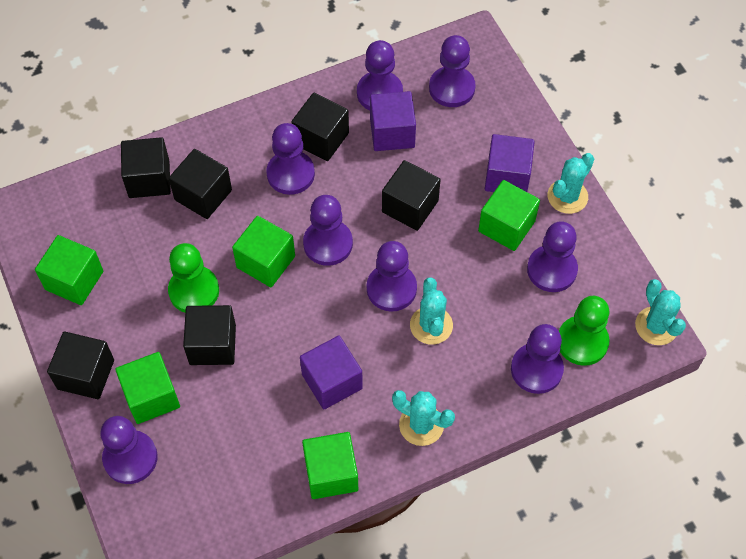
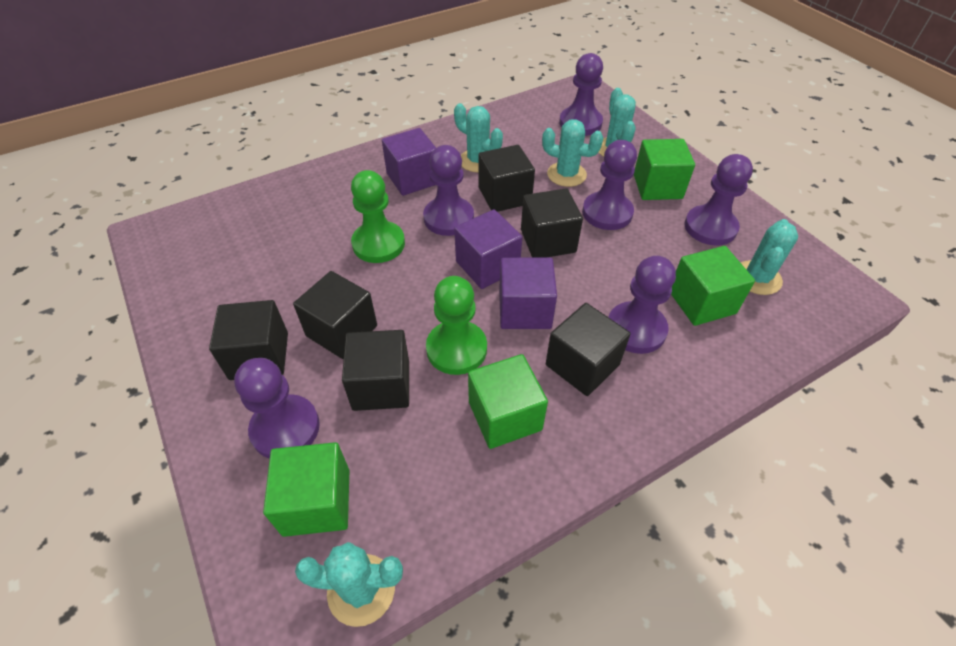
green cube: 5 -> 4
purple pawn: 8 -> 6
turquoise cactus: 4 -> 5

